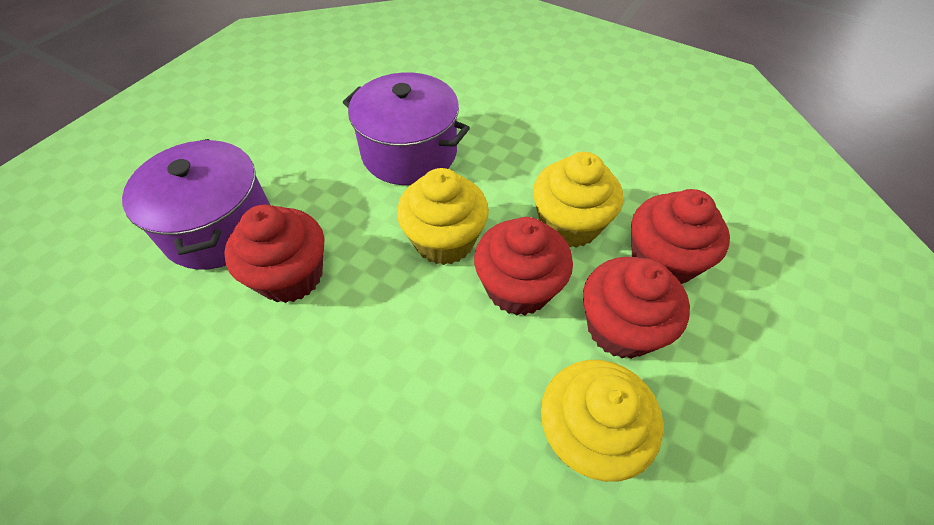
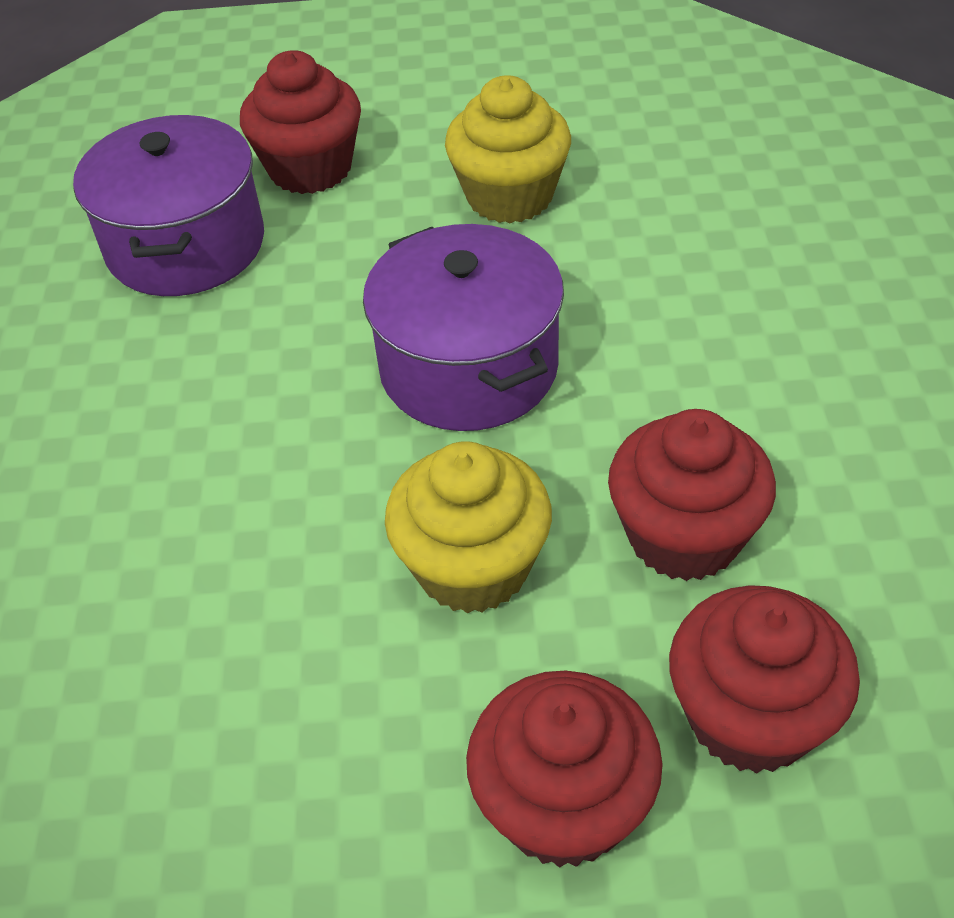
yellow cupcake: 3 -> 2

